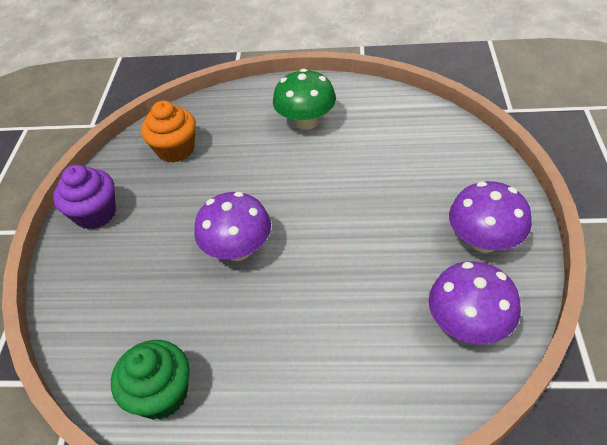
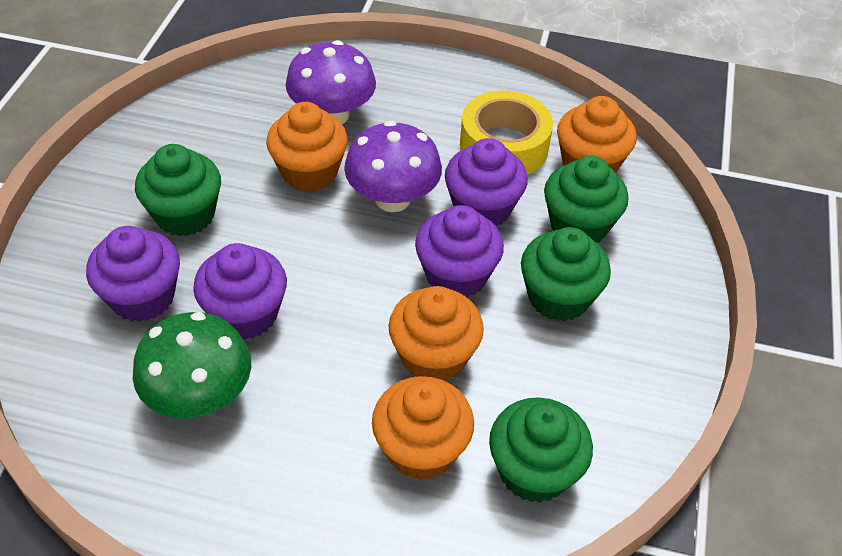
green cupcake: 1 -> 4
orange cupcake: 1 -> 4
purple cupcake: 1 -> 4
purple mushroom: 3 -> 2
yellow tape: 0 -> 1

